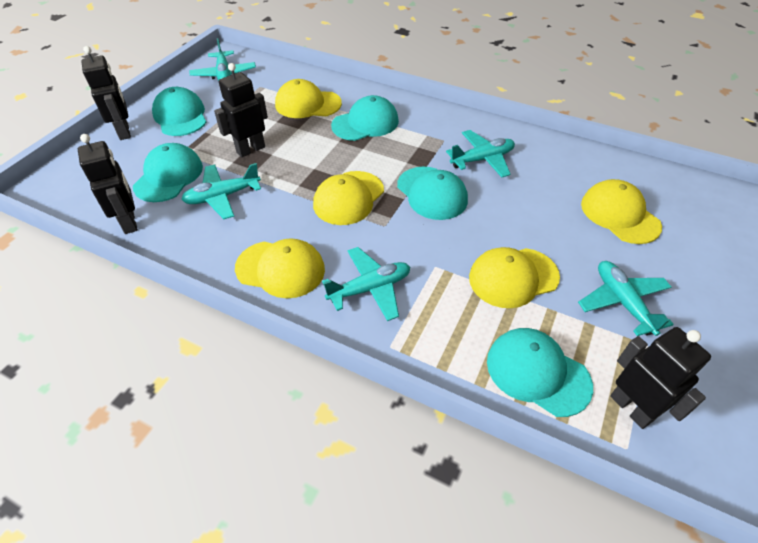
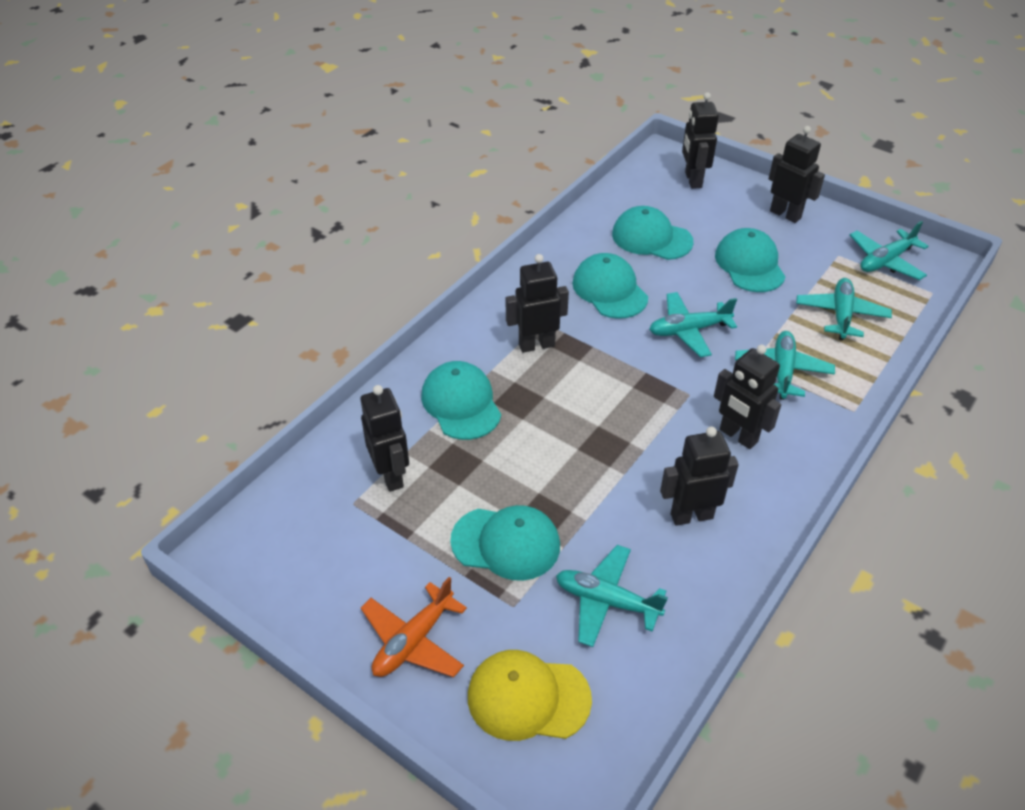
black robot: 4 -> 6
orange plane: 0 -> 1
yellow cap: 5 -> 1

